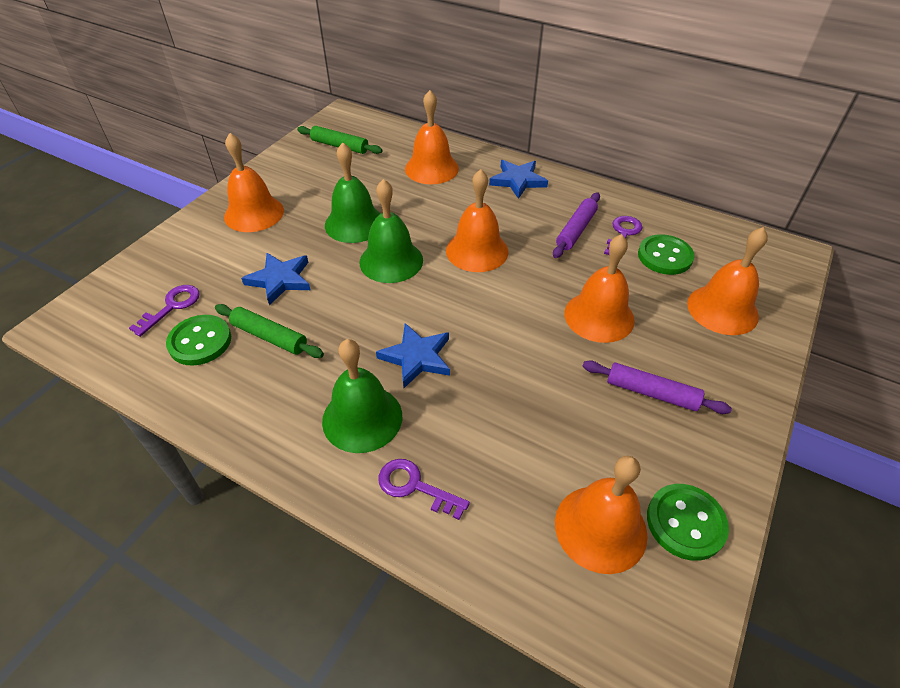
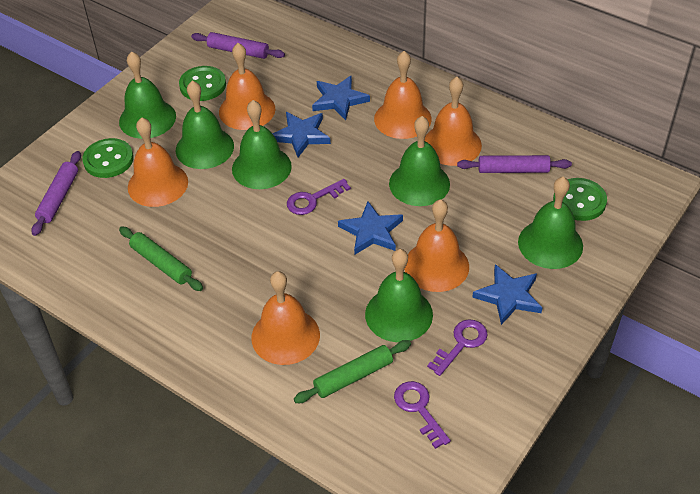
blue star: 3 -> 4
green bell: 3 -> 6
purple rolling pin: 2 -> 3

